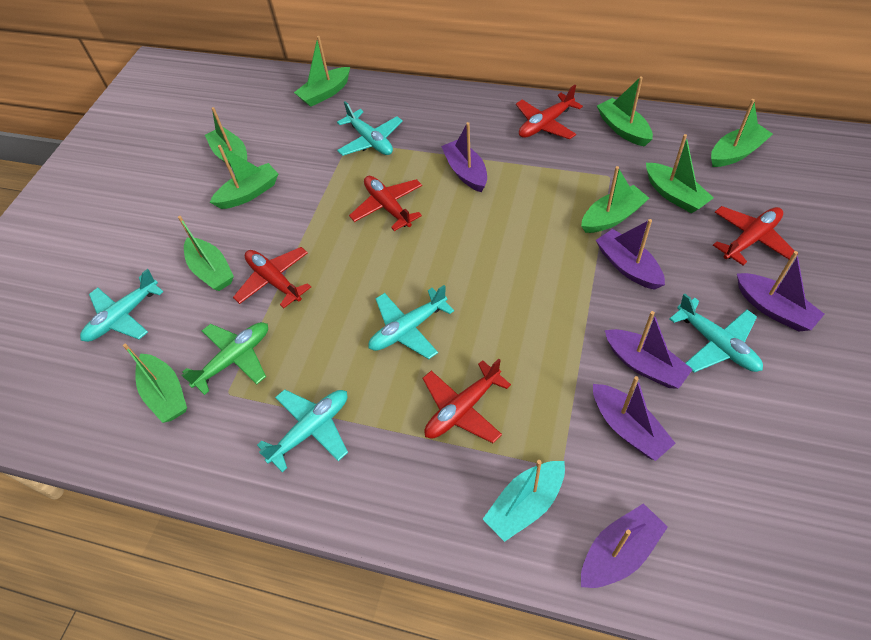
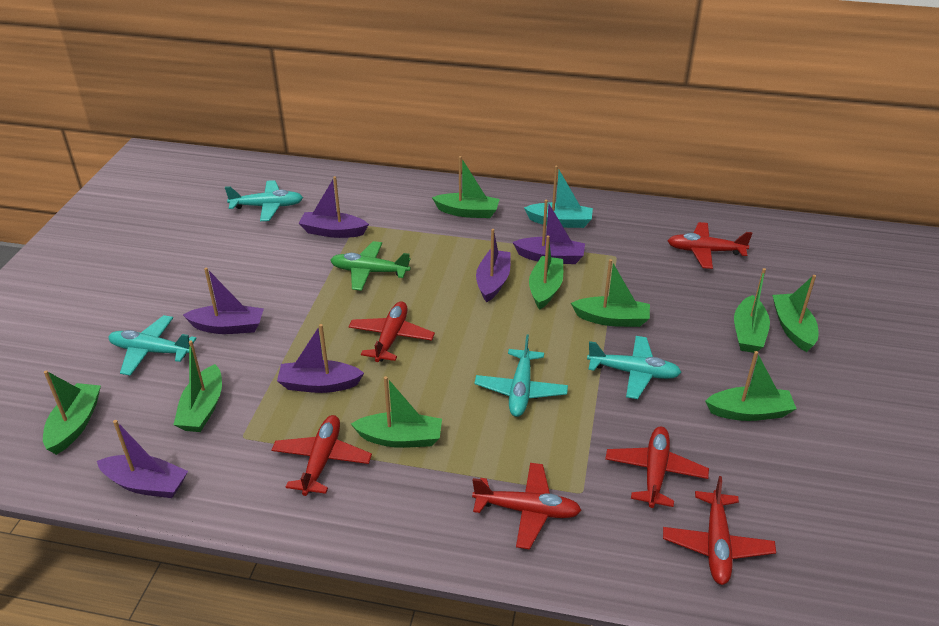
red plane: 5 -> 6
turquoise plane: 5 -> 4

